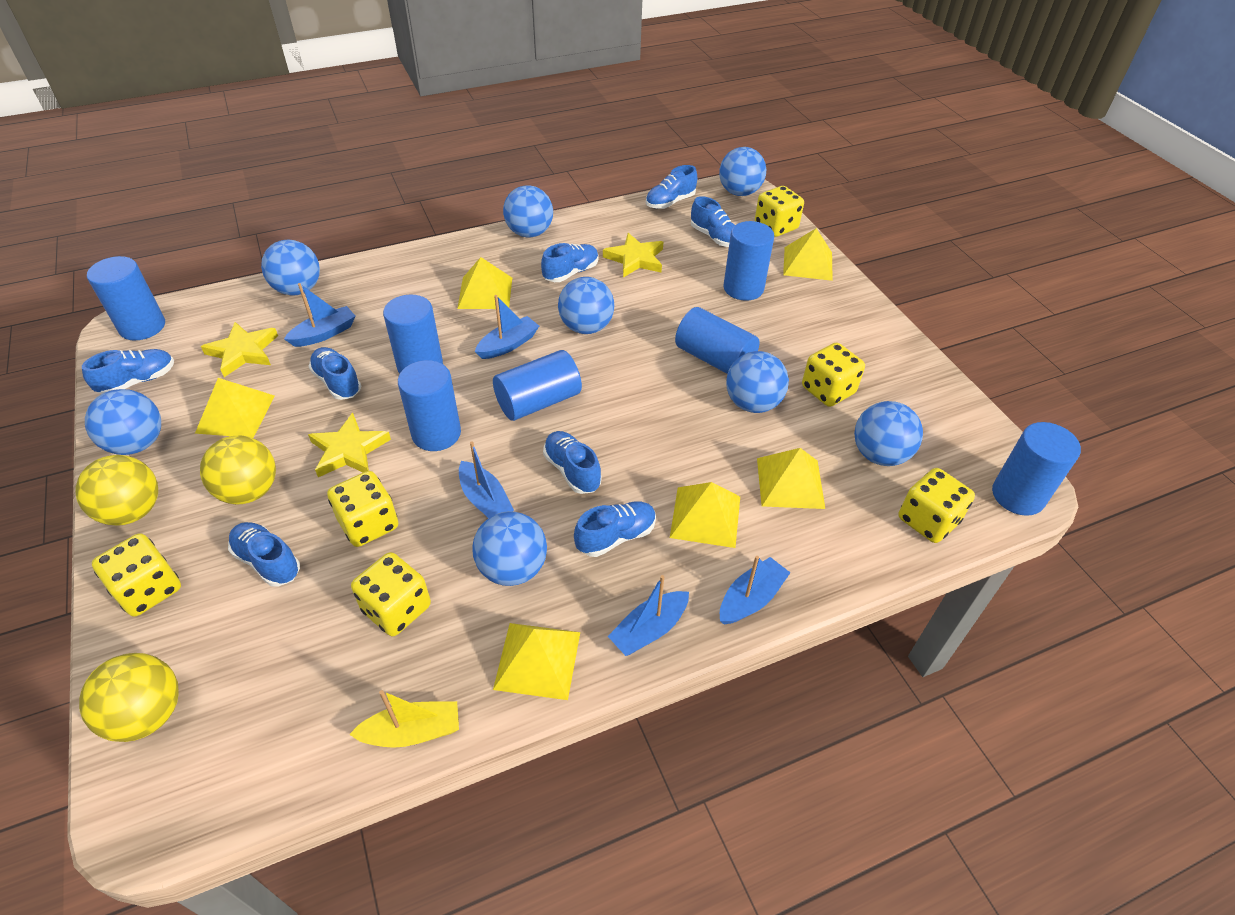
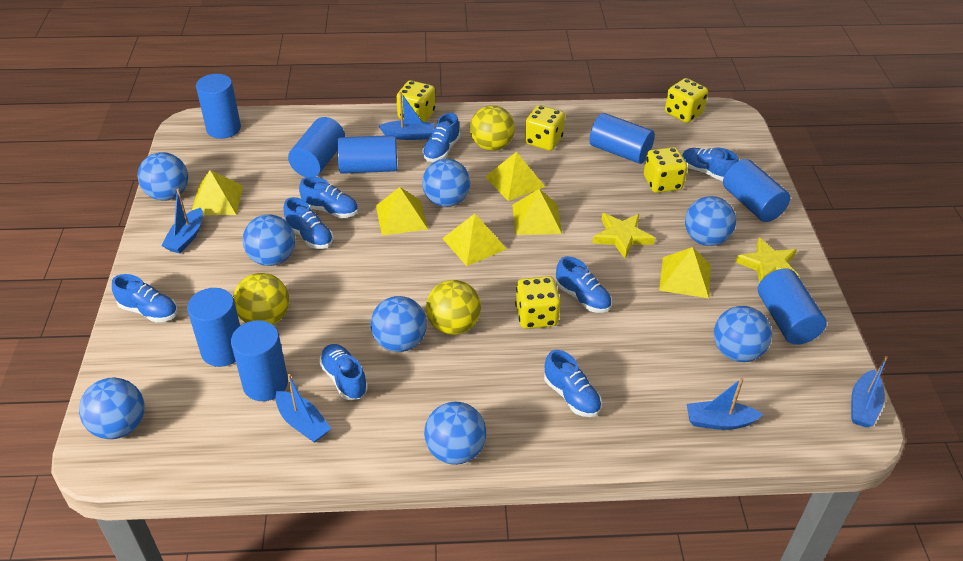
blue cylinder: 7 -> 8
yellow boat: 1 -> 0
yellow dice: 6 -> 5
yellow star: 3 -> 2

